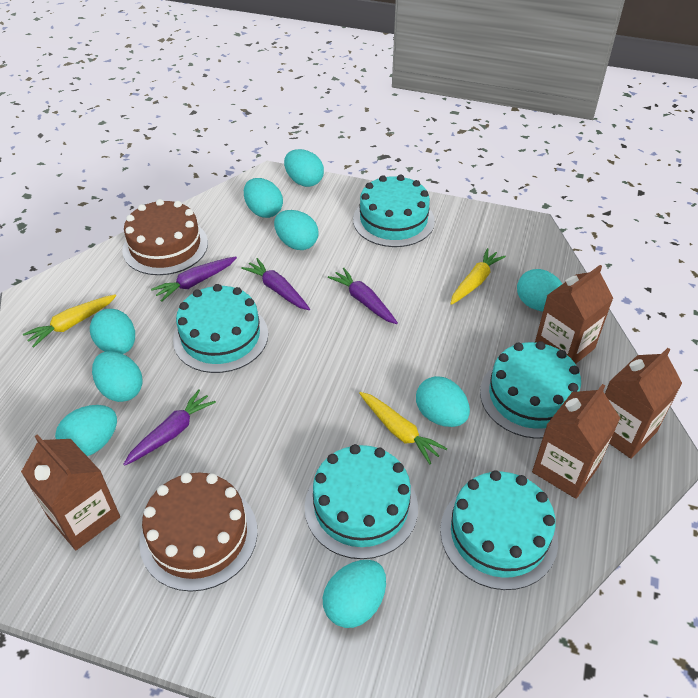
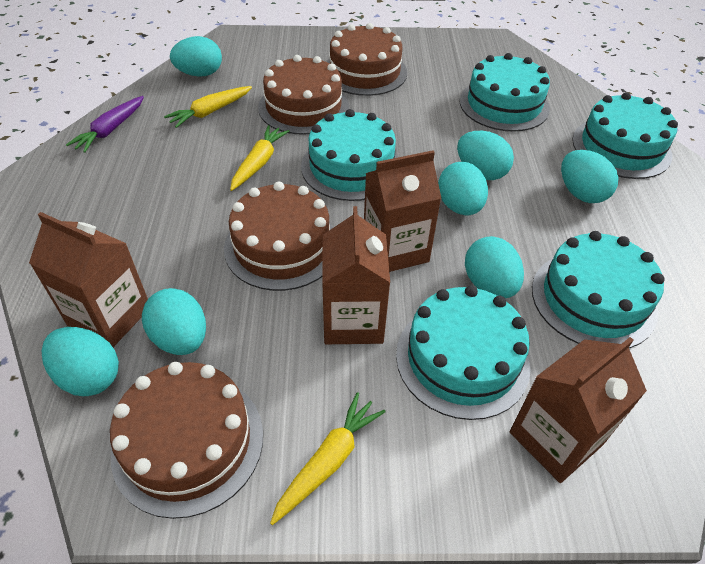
brown cake: 2 -> 4
purple carrot: 4 -> 1
turquoise egg: 9 -> 7

